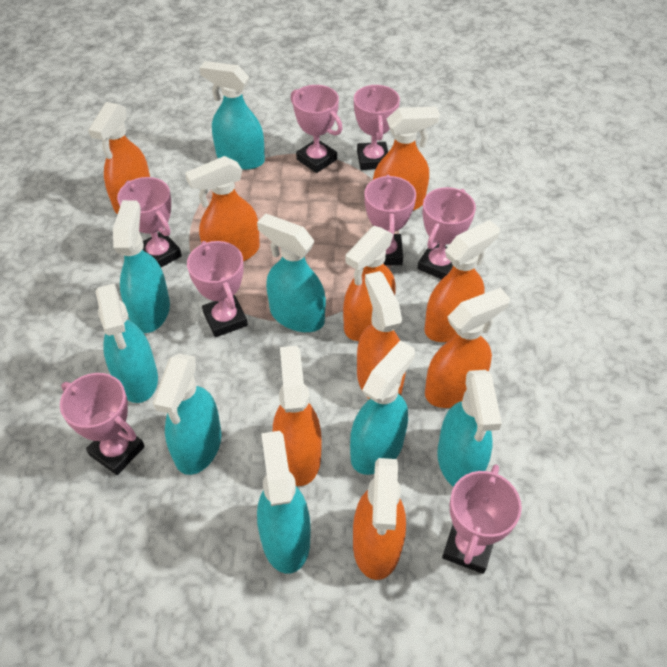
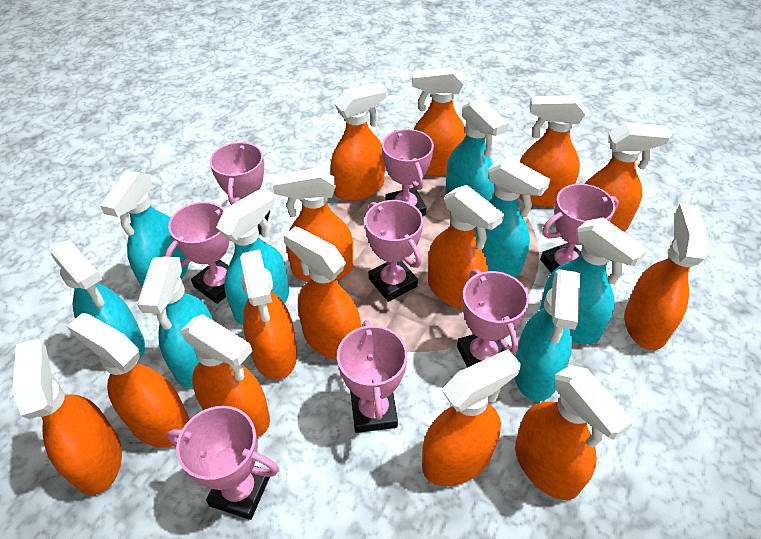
orange spray bottle: 9 -> 14

